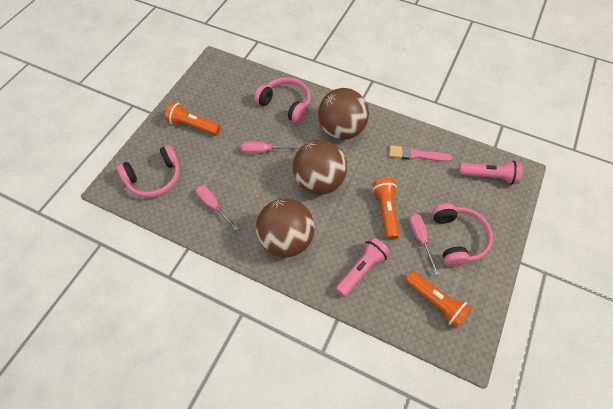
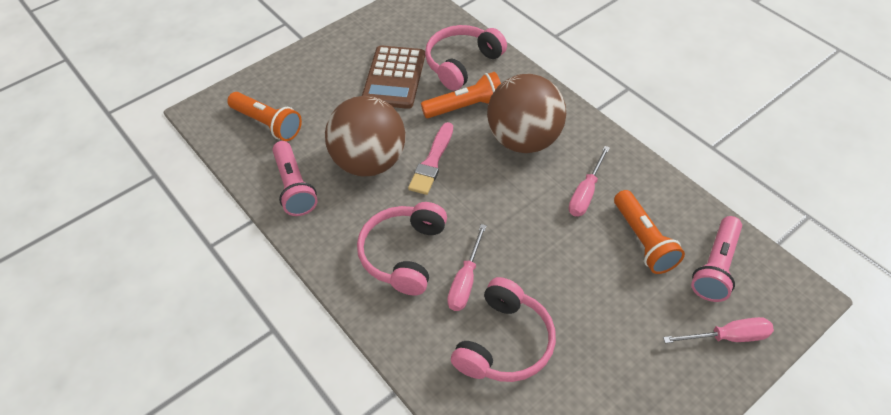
brown ball: 3 -> 2
brown calculator: 0 -> 1

